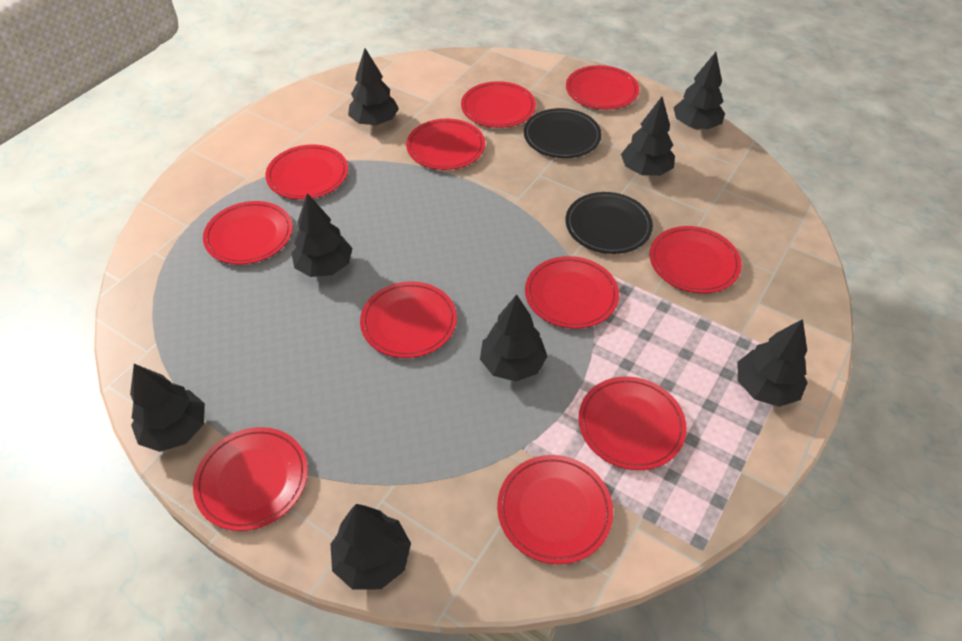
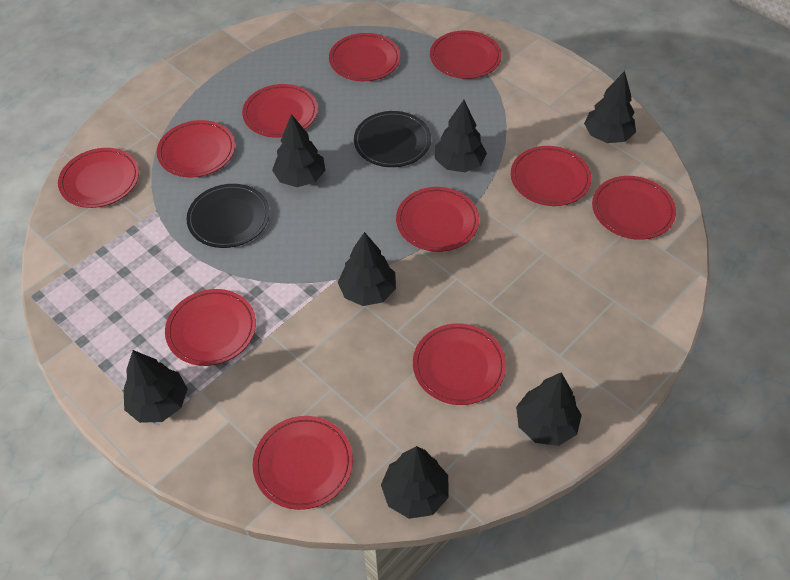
black tree: 8 -> 7

